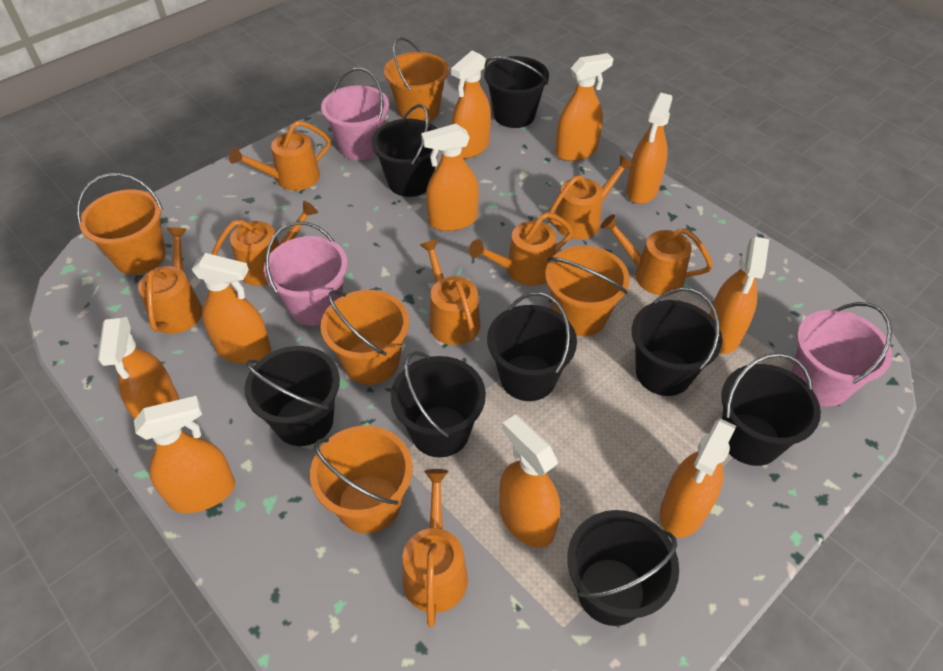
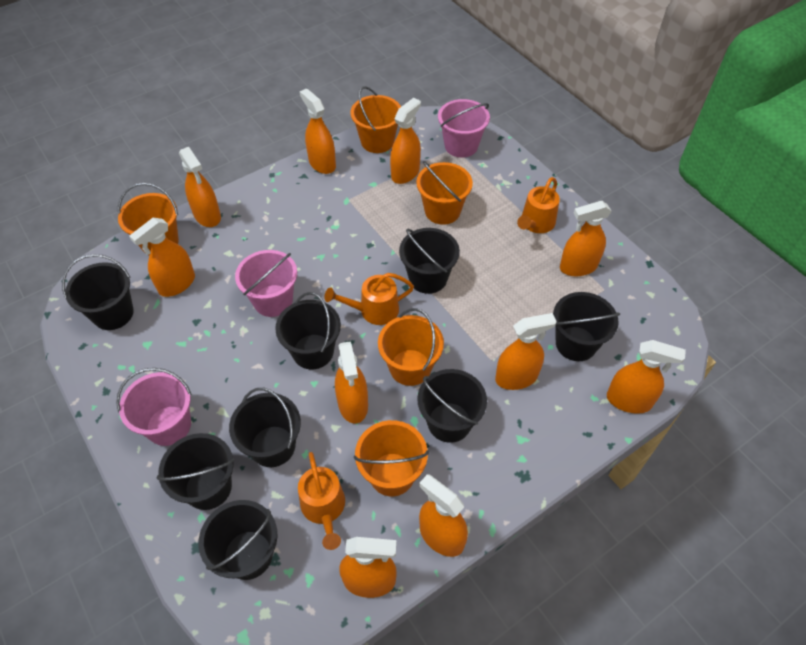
orange watering can: 8 -> 3

